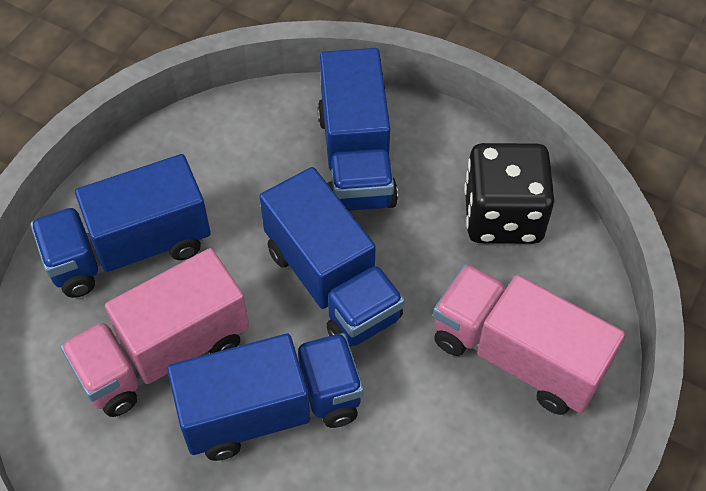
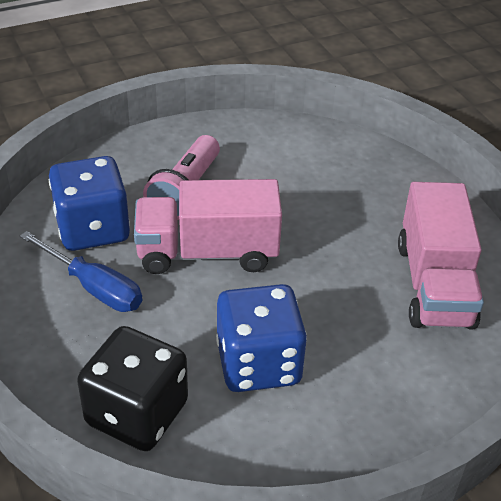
blue dice: 0 -> 2
blue screwdriver: 0 -> 1
blue truck: 4 -> 0
pink flashlight: 0 -> 1

